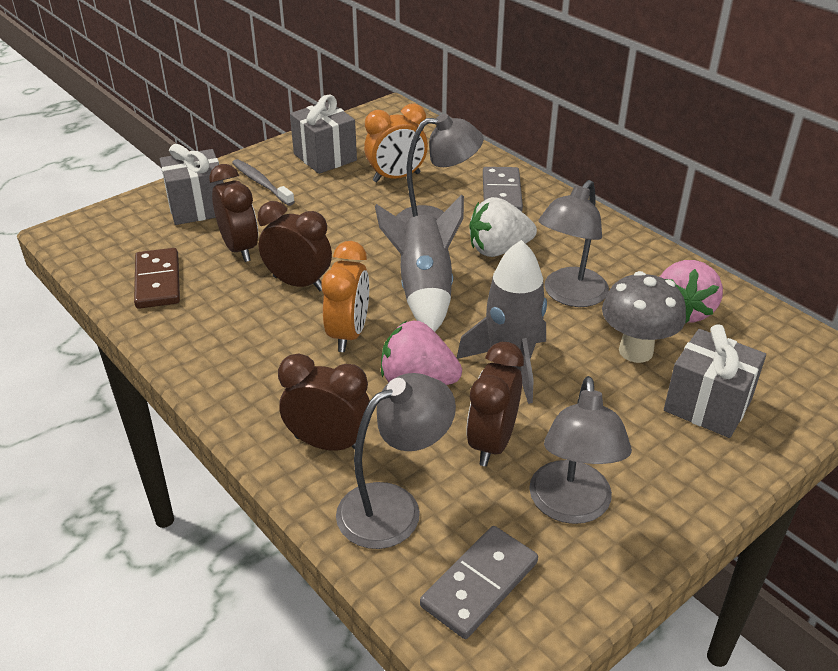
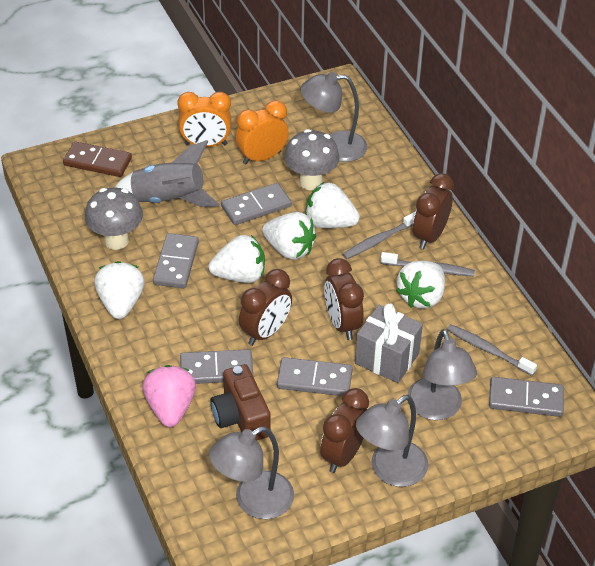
brown camera: 0 -> 1
grey domino: 2 -> 5
grey gift: 3 -> 1
grey mushroom: 1 -> 2
grey rocket: 2 -> 1
grey toothbrush: 1 -> 3
pink strawberry: 2 -> 1
white strawberry: 1 -> 5

